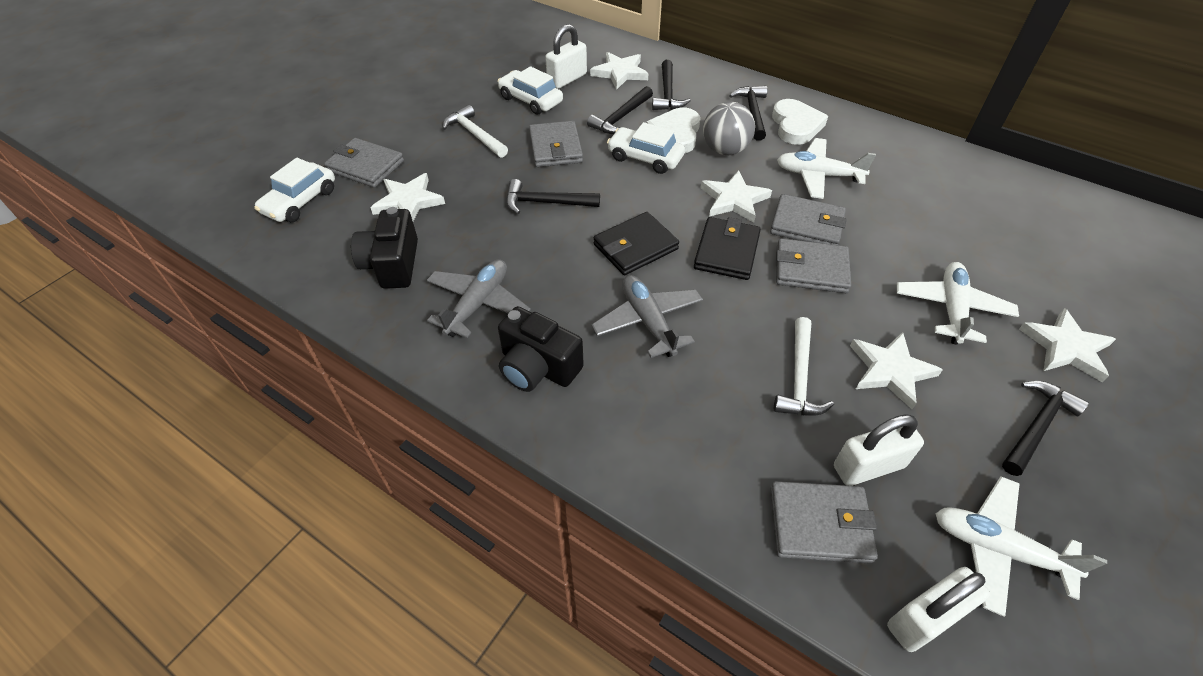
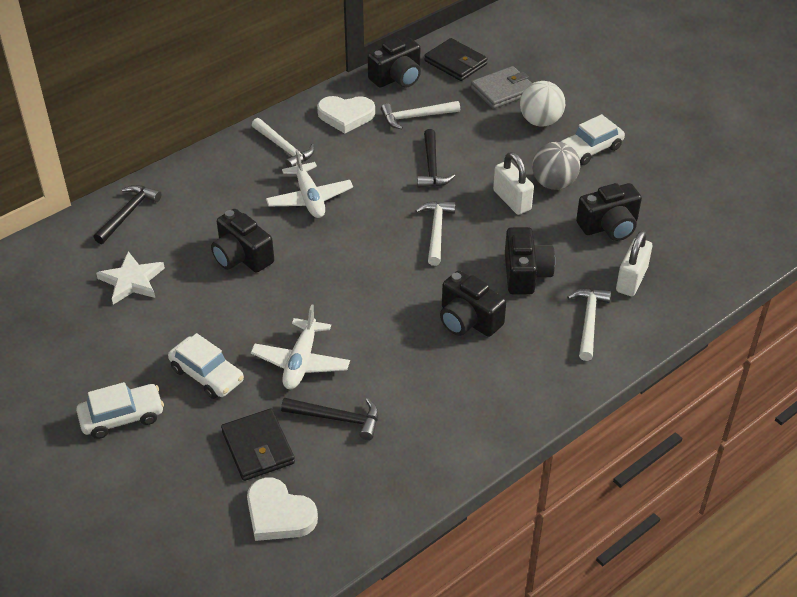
black camera: 2 -> 5
black hammer: 5 -> 3
grey plane: 2 -> 0
grey wallet: 5 -> 1
white ball: 0 -> 1
white hammer: 2 -> 4
white padlock: 3 -> 2
white plane: 3 -> 2
white star: 5 -> 1

